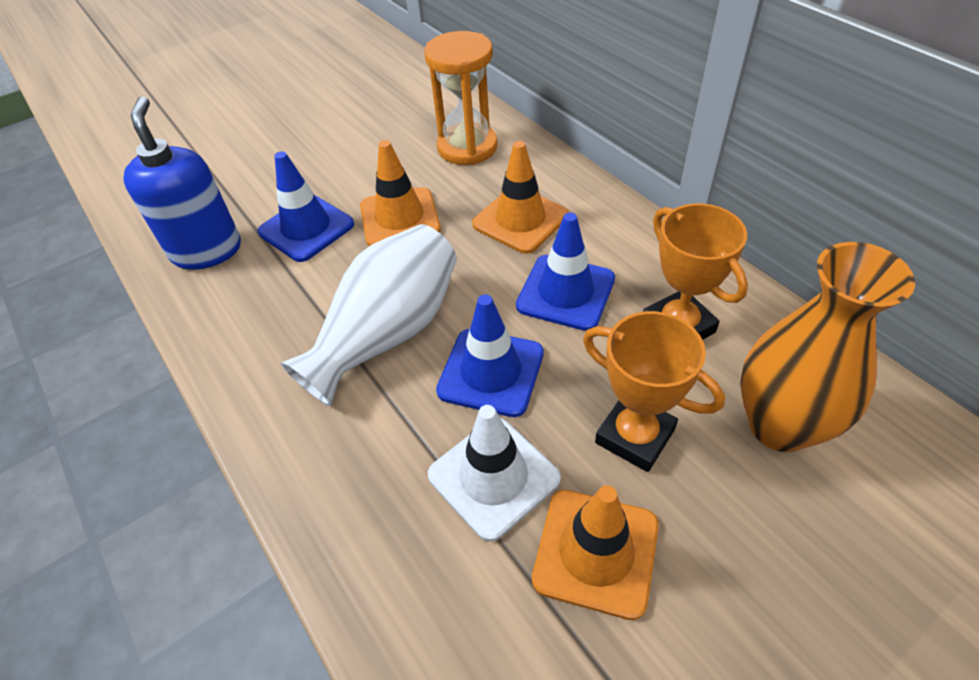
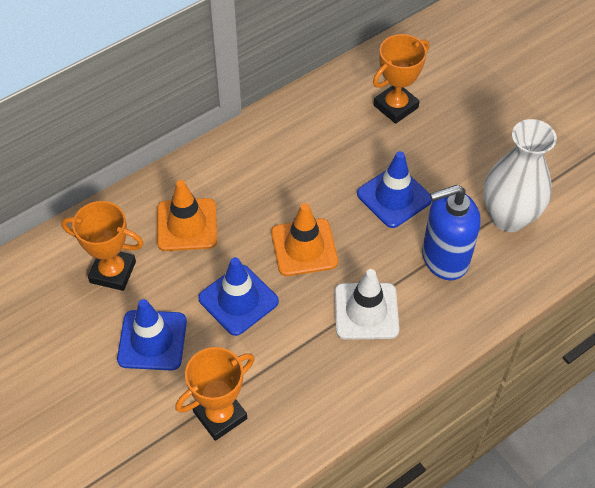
orange hourglass: 1 -> 0
orange traffic cone: 3 -> 2
orange trophy: 2 -> 3
orange vase: 1 -> 0

